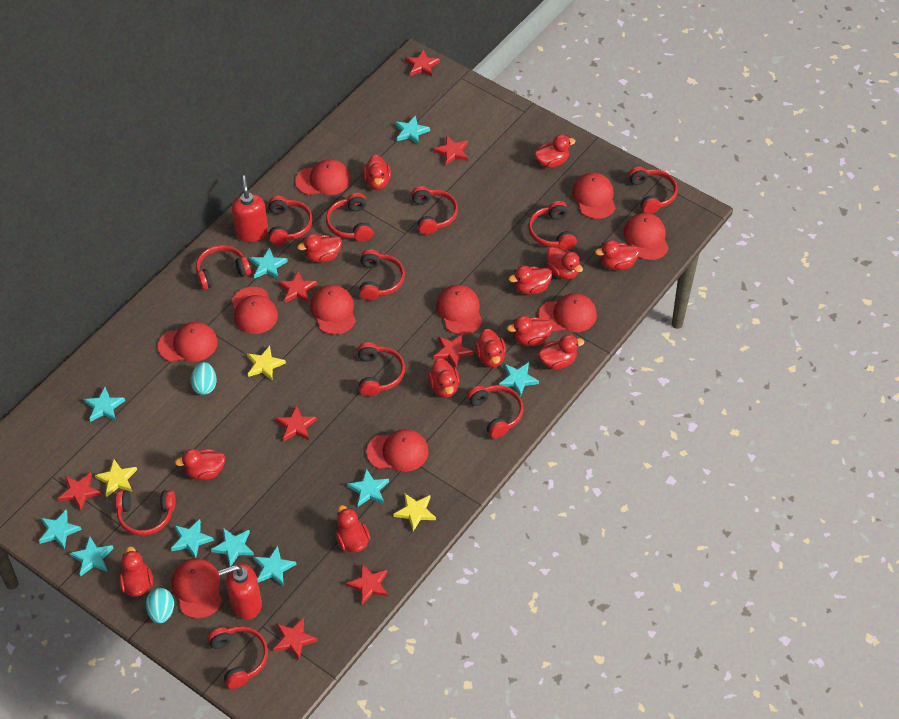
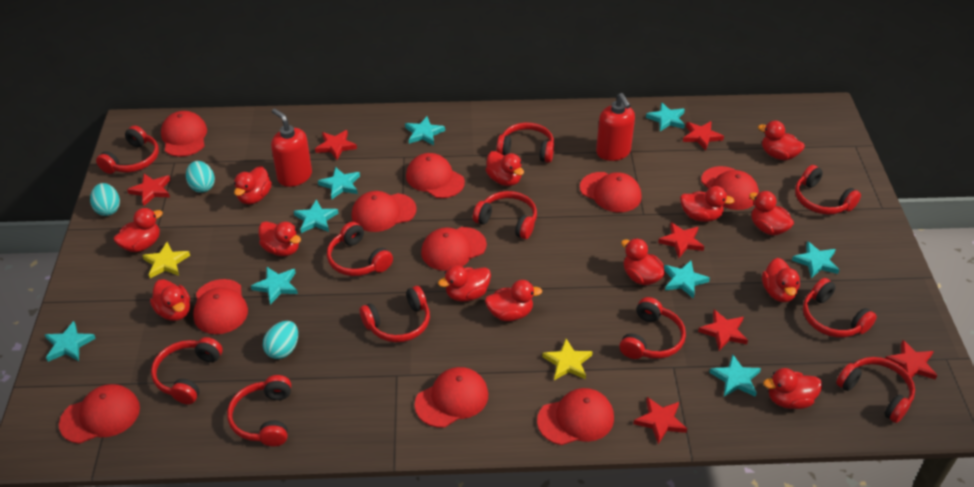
red star: 8 -> 7
turquoise egg: 2 -> 3
turquoise star: 10 -> 9
yellow star: 3 -> 2

